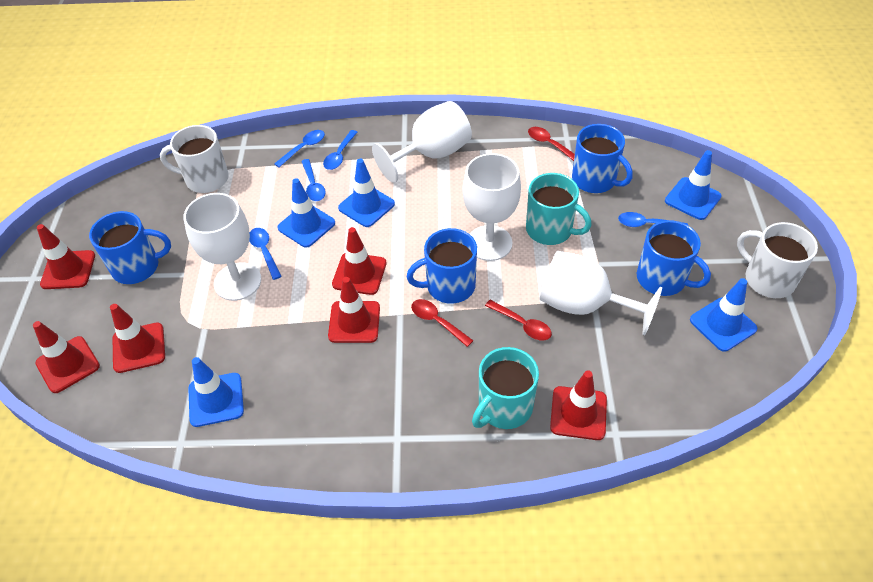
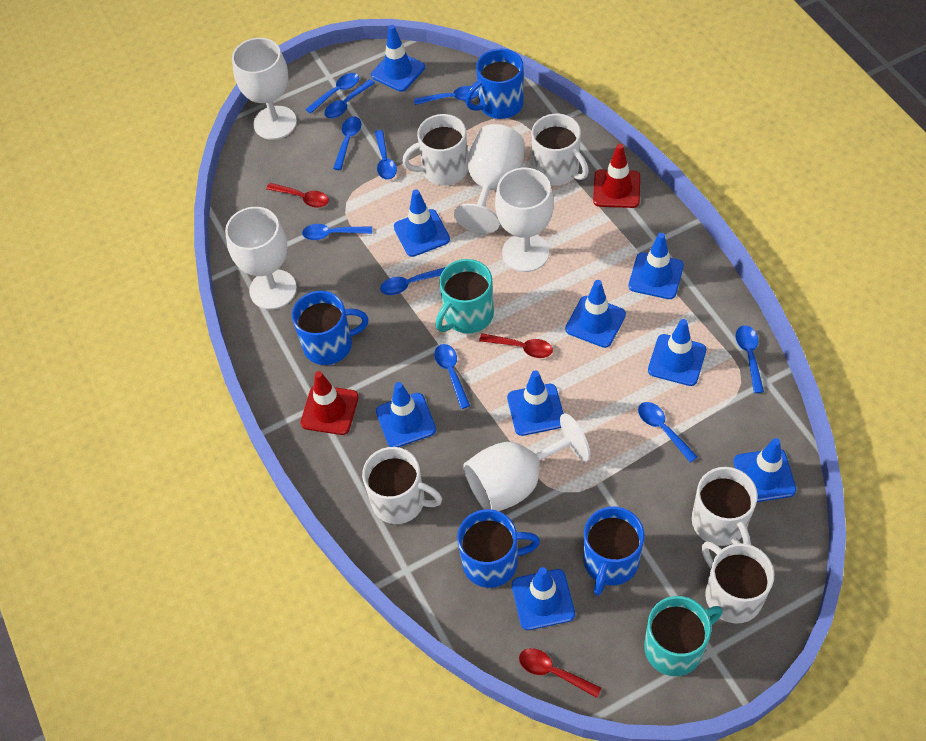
blue spoon: 5 -> 10
blue traffic cone: 5 -> 9
red traffic cone: 6 -> 2
white goblet: 4 -> 5
white mug: 2 -> 5

